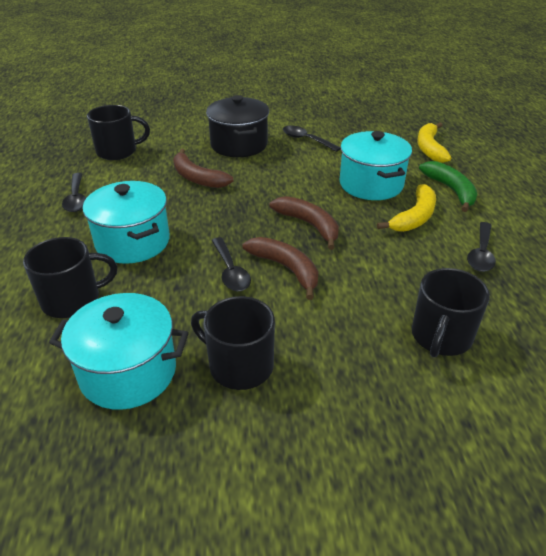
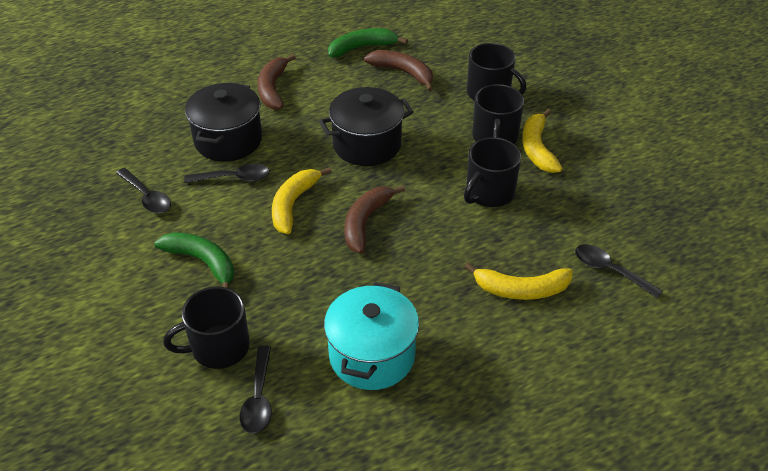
black pot: 1 -> 2
green banana: 1 -> 2
turquoise pot: 3 -> 1
yellow banana: 2 -> 3

